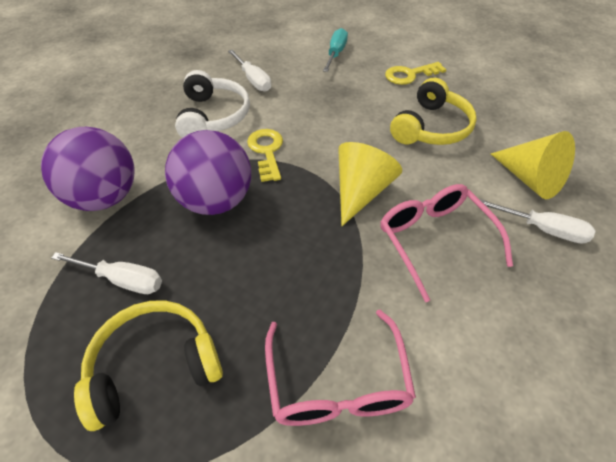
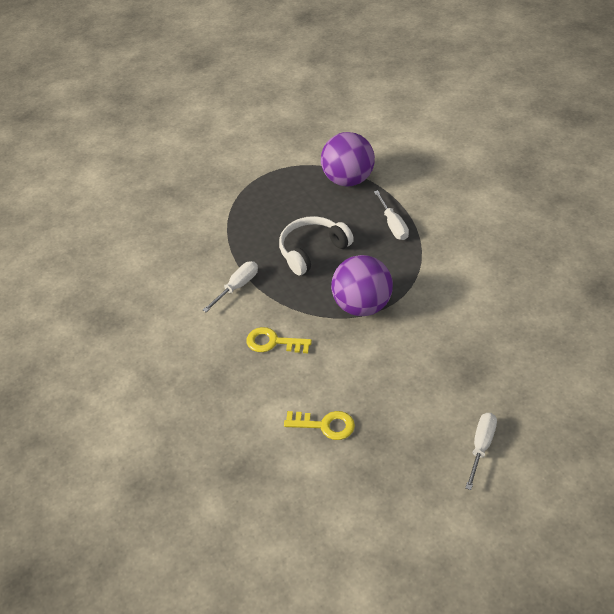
pink glasses: 2 -> 0
turquoise screwdriver: 1 -> 0
yellow cone: 2 -> 0
yellow headphones: 2 -> 0

